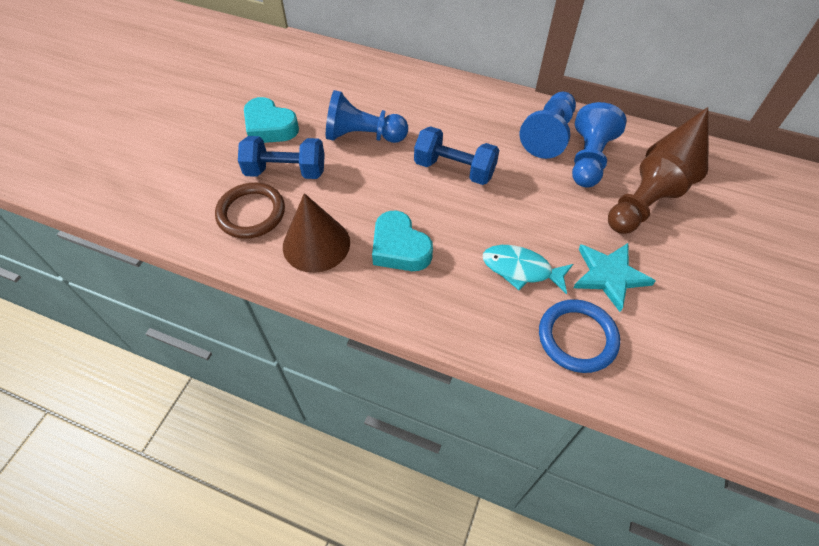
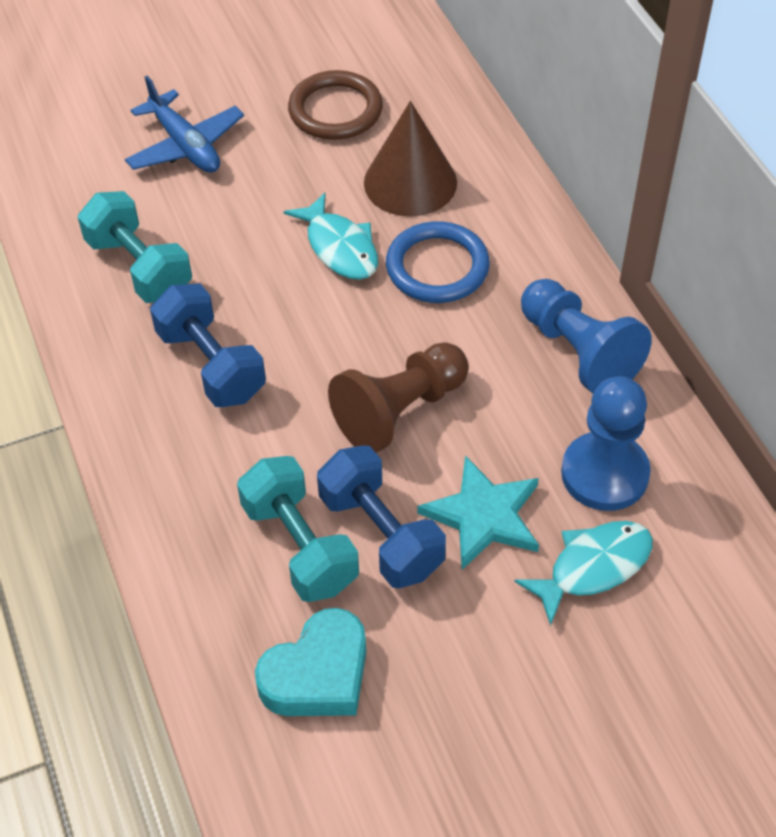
blue pawn: 3 -> 2
blue plane: 0 -> 1
brown cone: 2 -> 1
turquoise dumbbell: 0 -> 2
turquoise fish: 1 -> 2
turquoise heart: 2 -> 1

